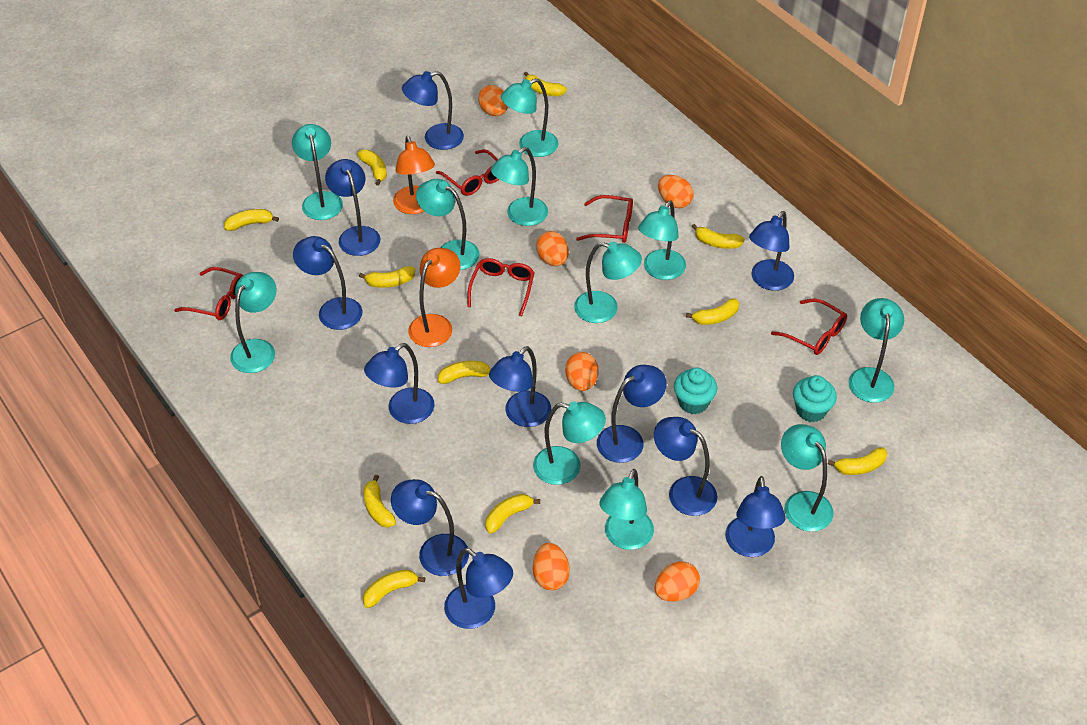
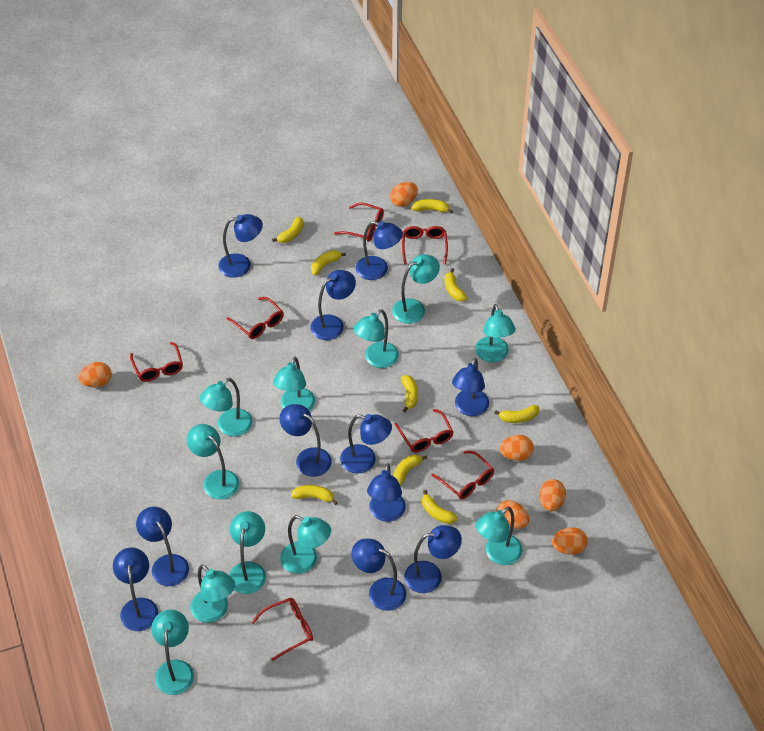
orange lamp: 2 -> 0
red glasses: 5 -> 7
turquoise cupcake: 2 -> 0
yellow banana: 11 -> 9

